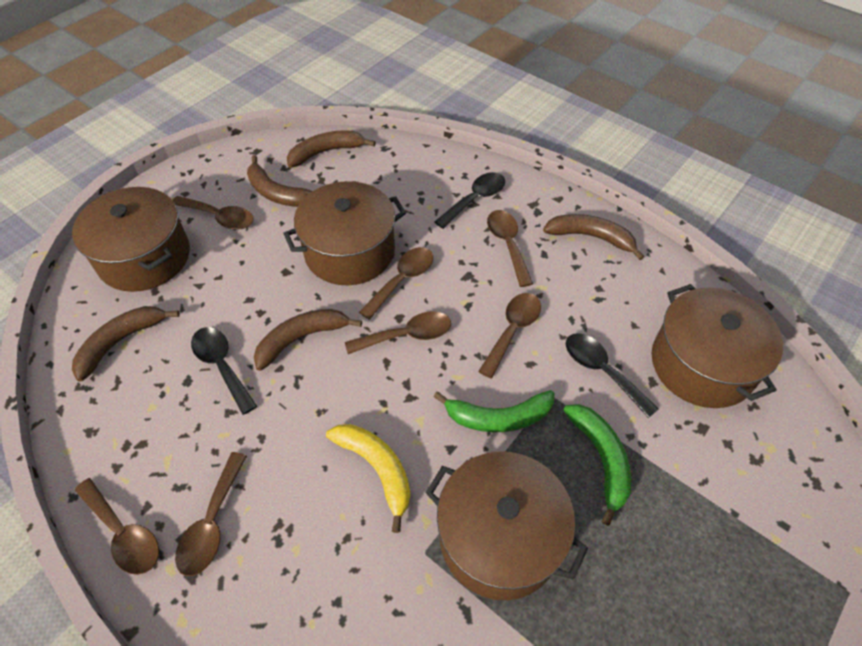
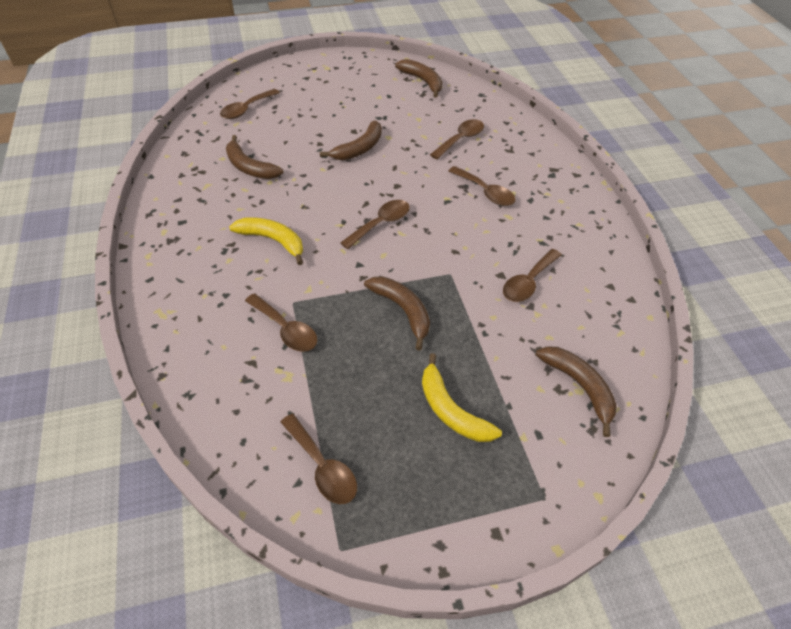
black spoon: 3 -> 0
brown pot: 4 -> 0
green banana: 2 -> 0
yellow banana: 1 -> 2

